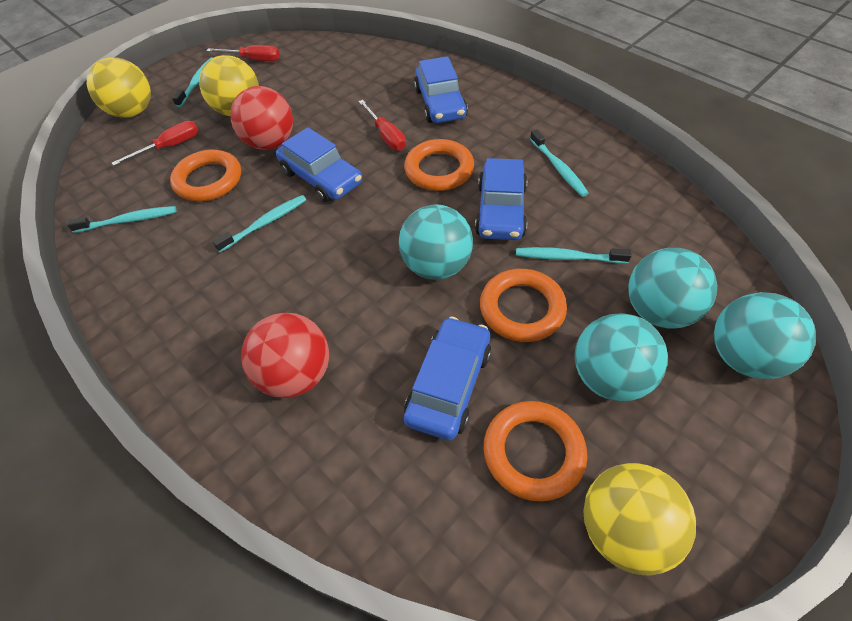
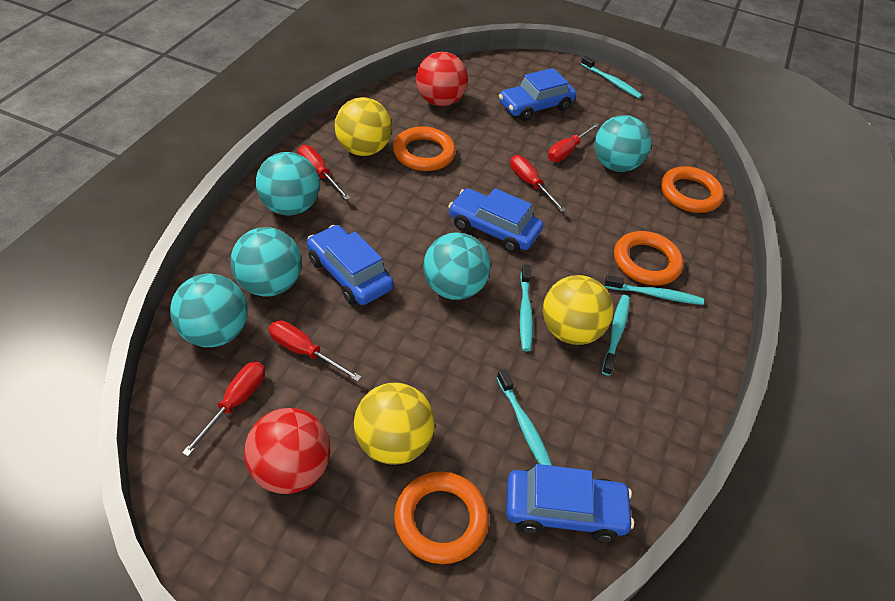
red screwdriver: 3 -> 5
turquoise ball: 4 -> 5

